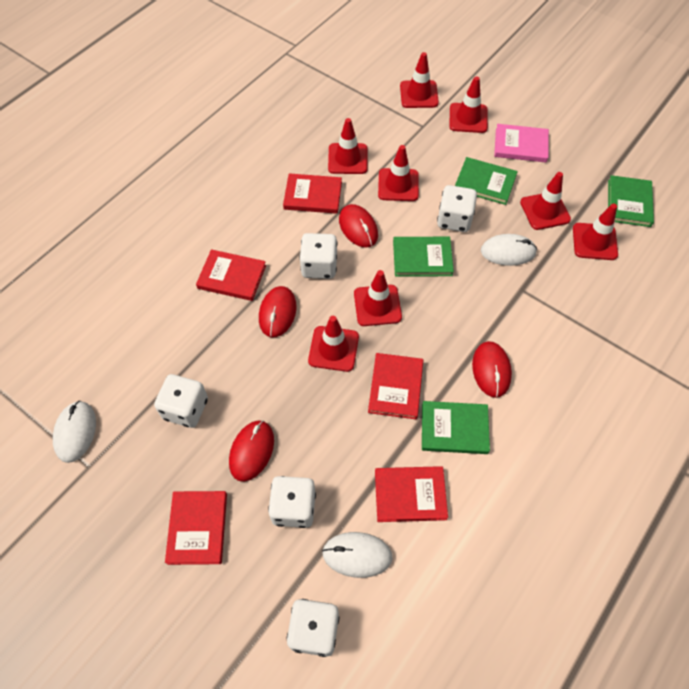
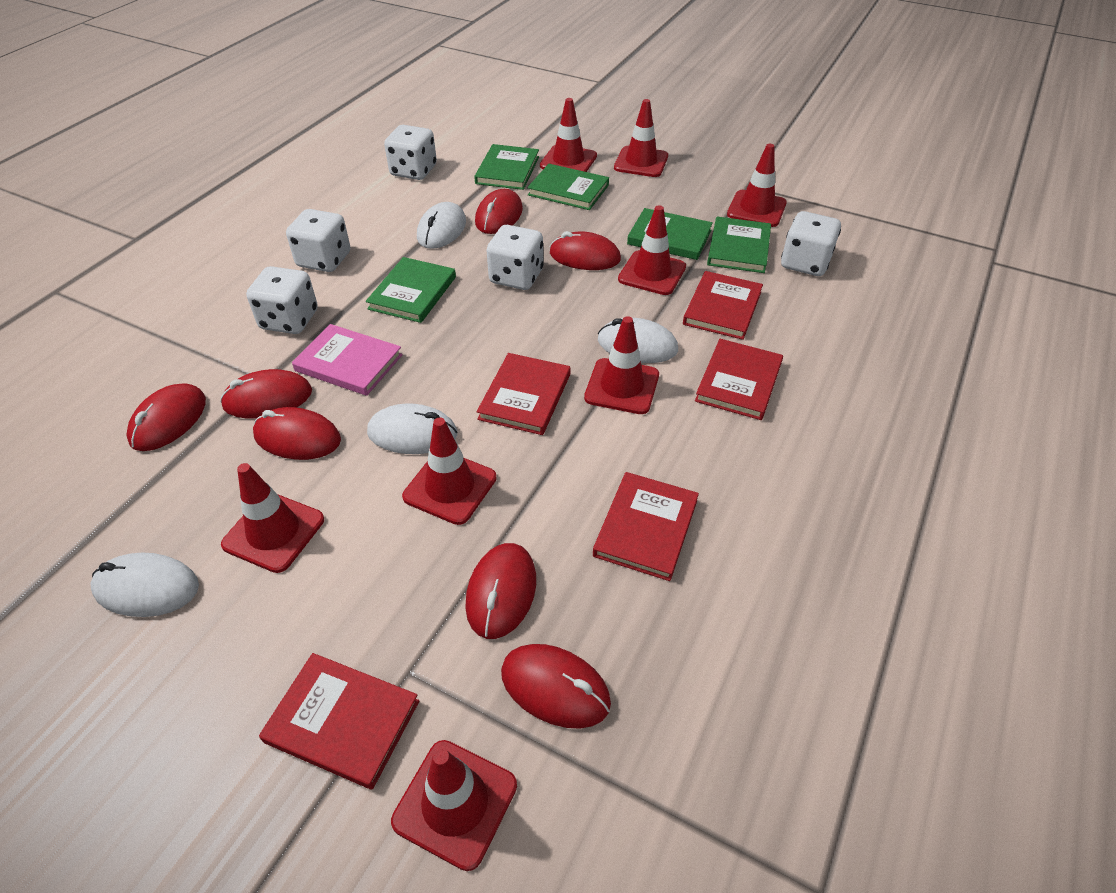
green book: 4 -> 5
red mouse: 4 -> 7
white mouse: 3 -> 4

